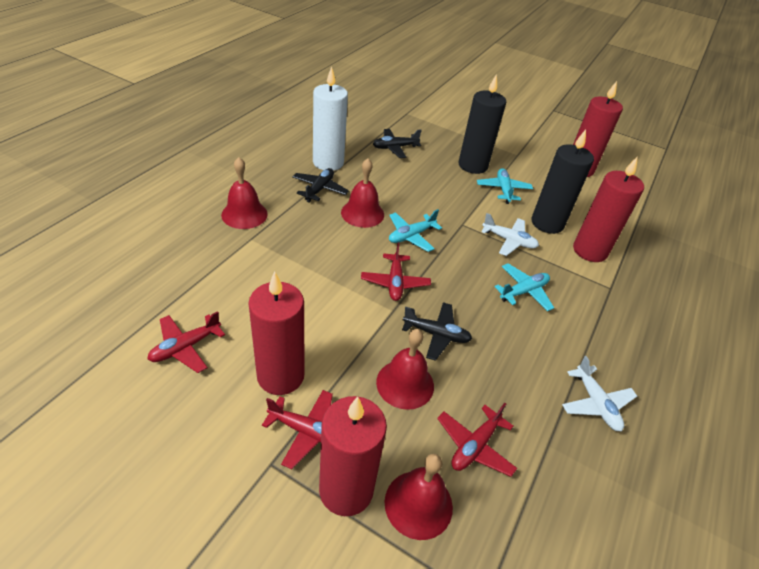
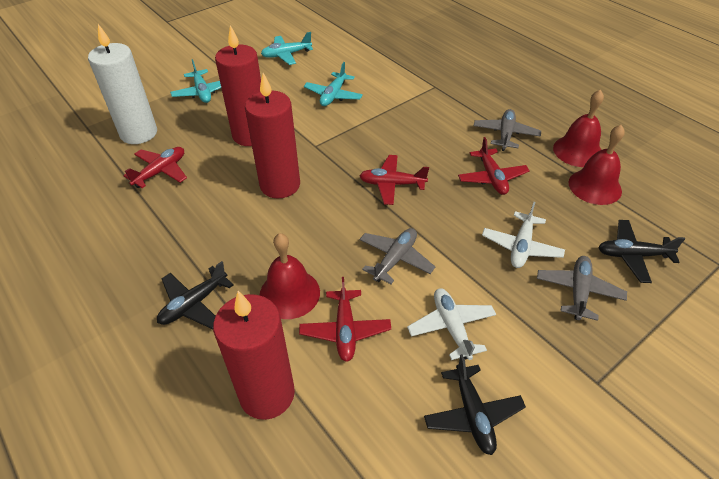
black candle: 2 -> 0
grey plane: 0 -> 3
red bell: 4 -> 3
red candle: 4 -> 3

